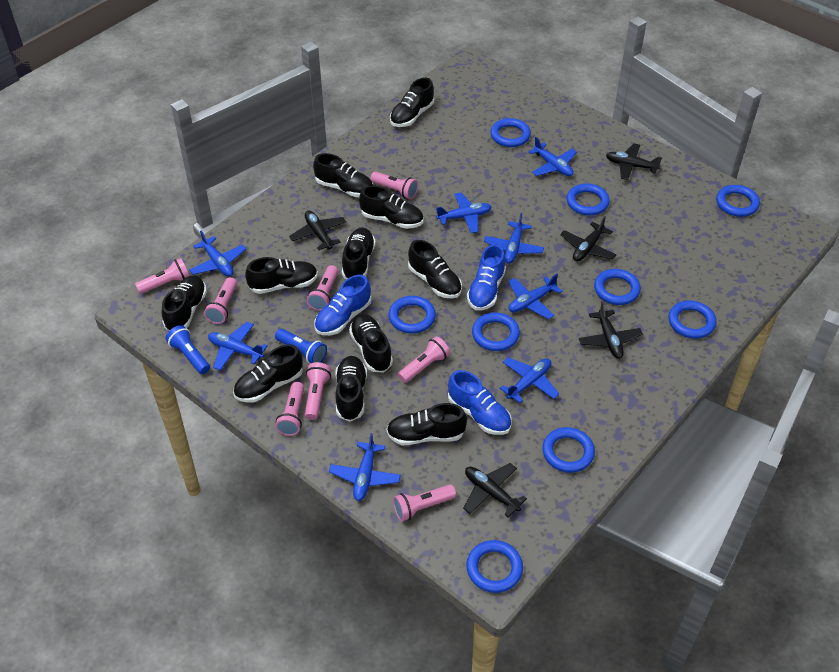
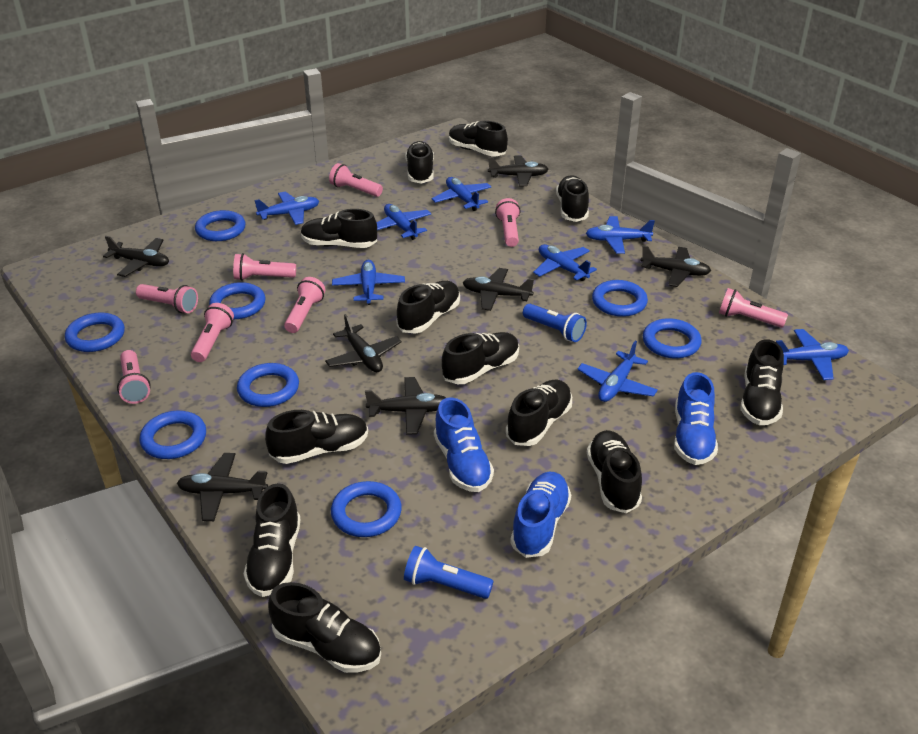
black plane: 5 -> 7
black shoe: 11 -> 12
blue ring: 9 -> 8

